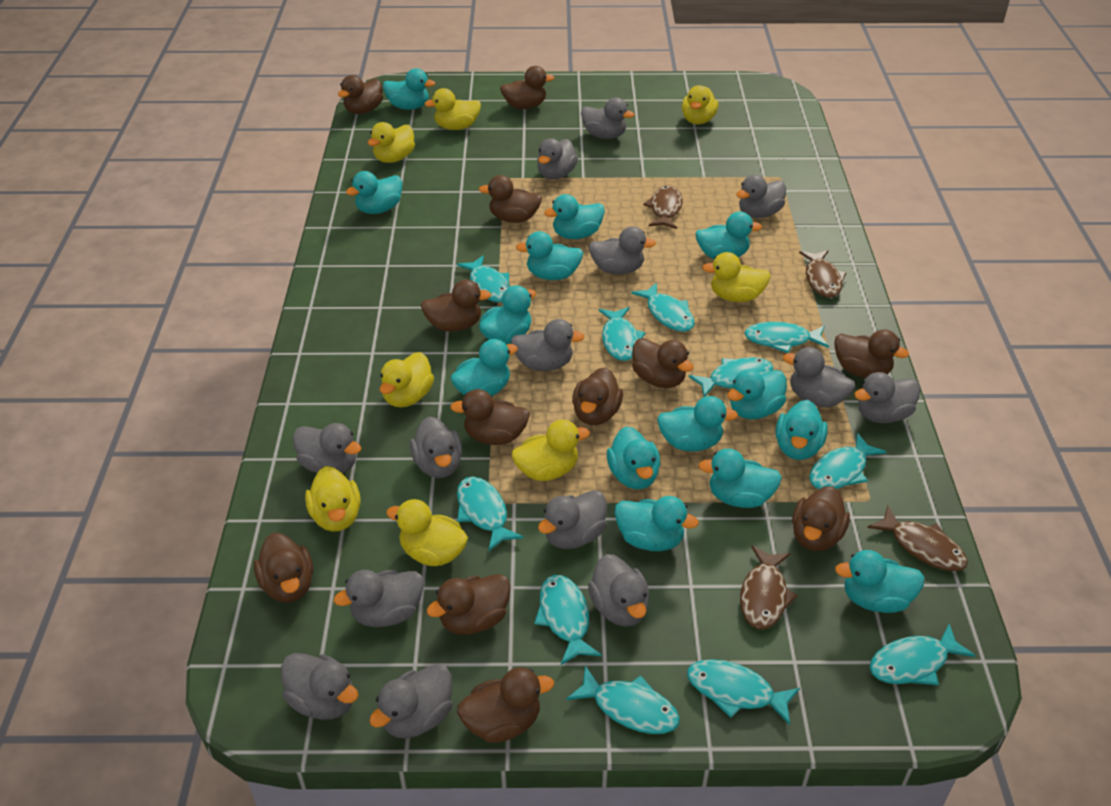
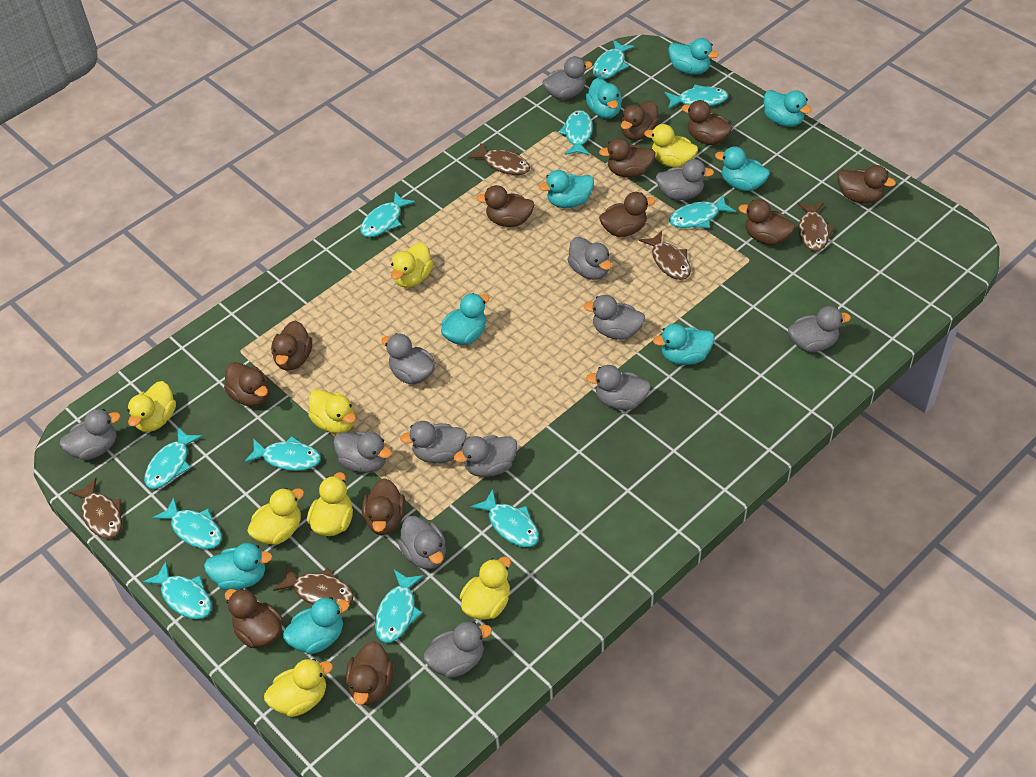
brown fish: 4 -> 5
grey duck: 14 -> 13
turquoise duck: 14 -> 9

